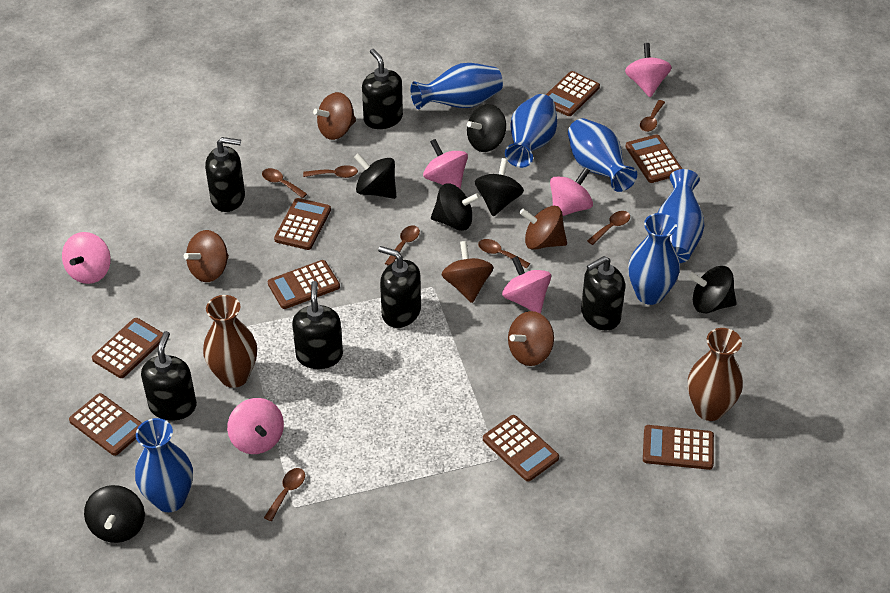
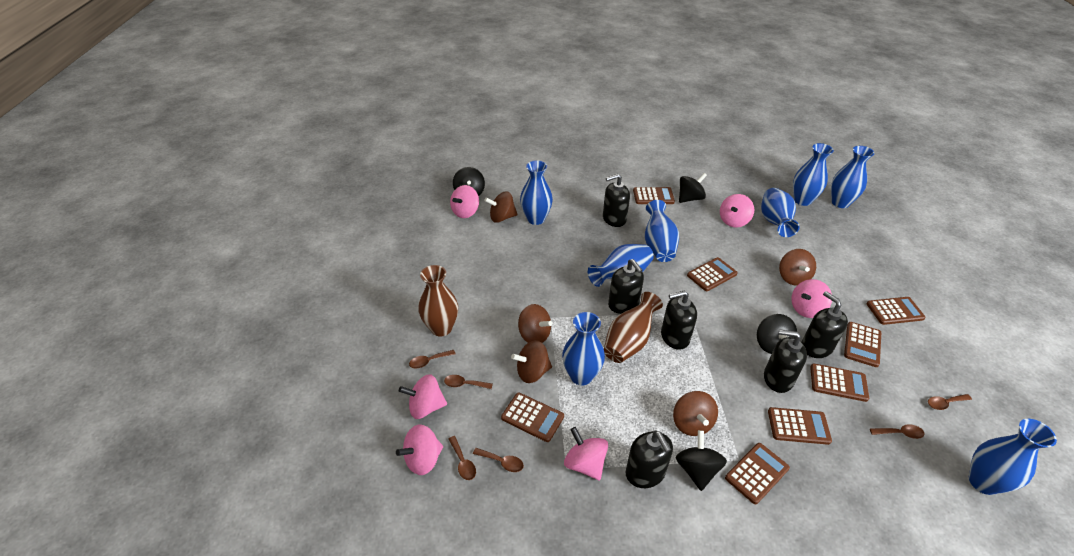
black spinning top: 6 -> 4
blue vase: 6 -> 8
brown spoon: 7 -> 6

